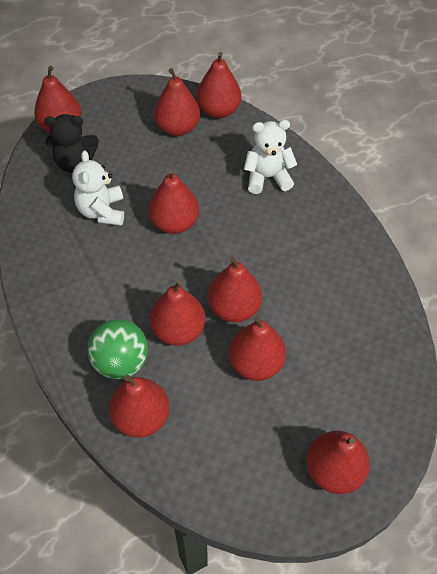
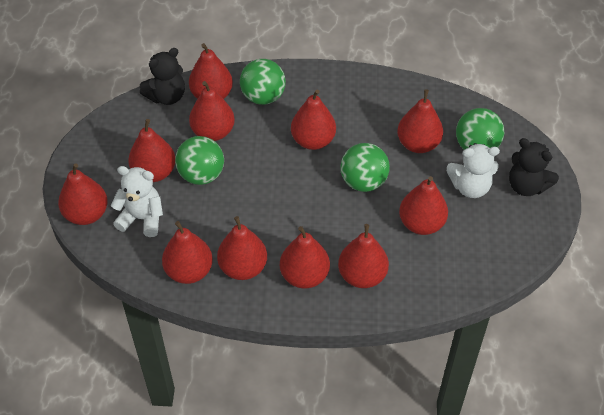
black teddy bear: 1 -> 2
green ball: 1 -> 4
red pear: 9 -> 11

